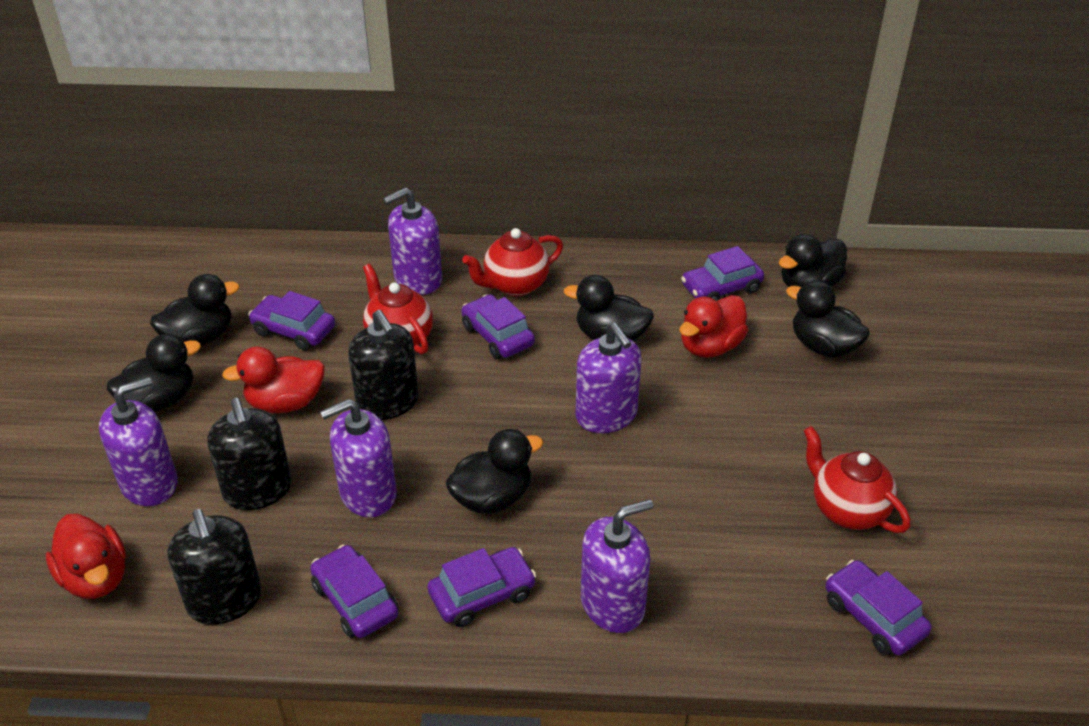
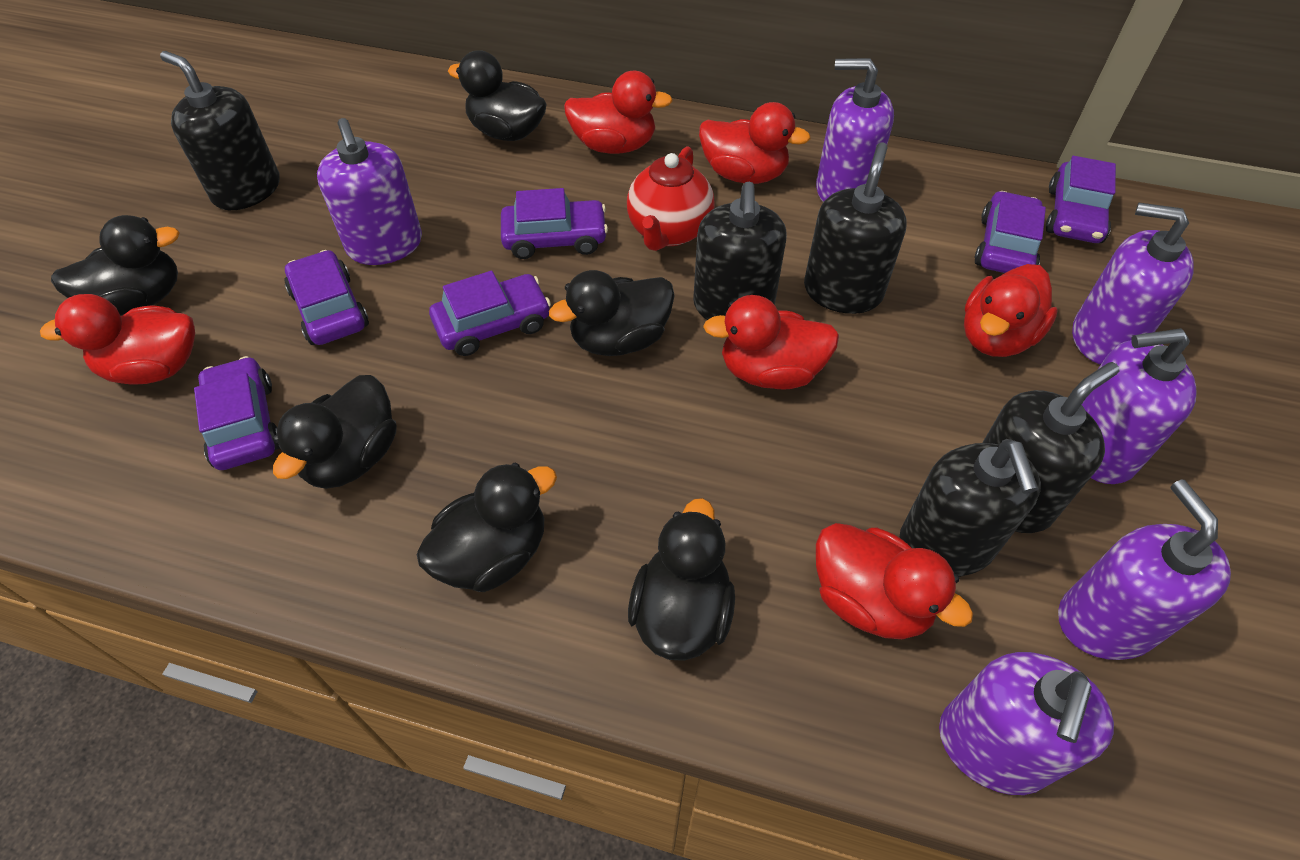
black soap dispenser: 3 -> 5
purple soap dispenser: 5 -> 6
red duck: 3 -> 6
red teapot: 3 -> 1

